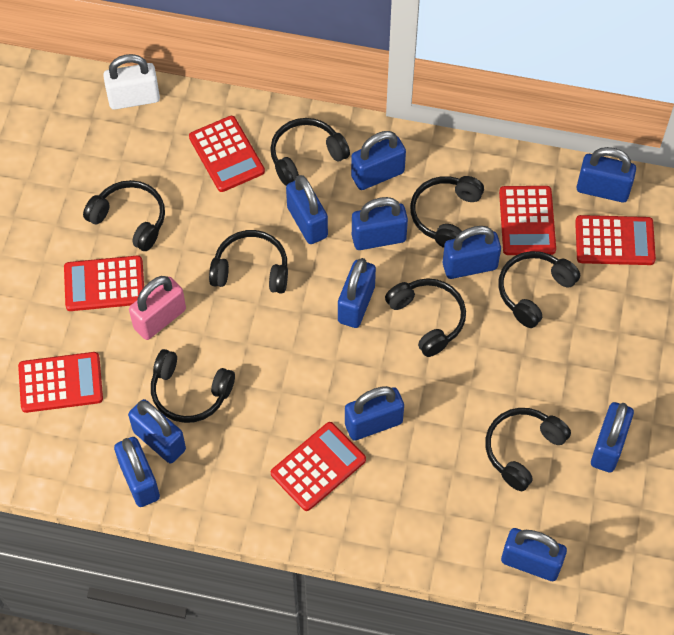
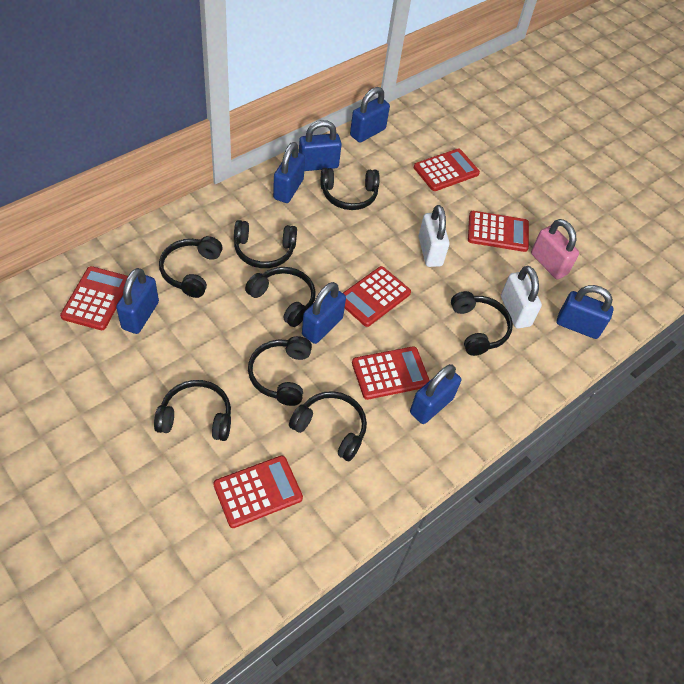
blue padlock: 11 -> 7
white padlock: 1 -> 2

